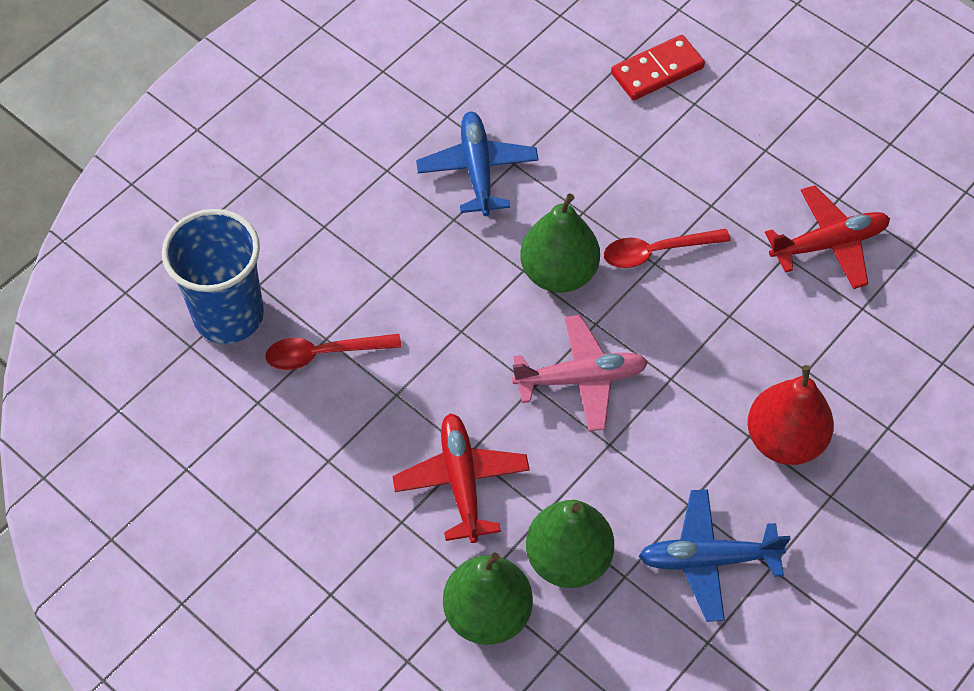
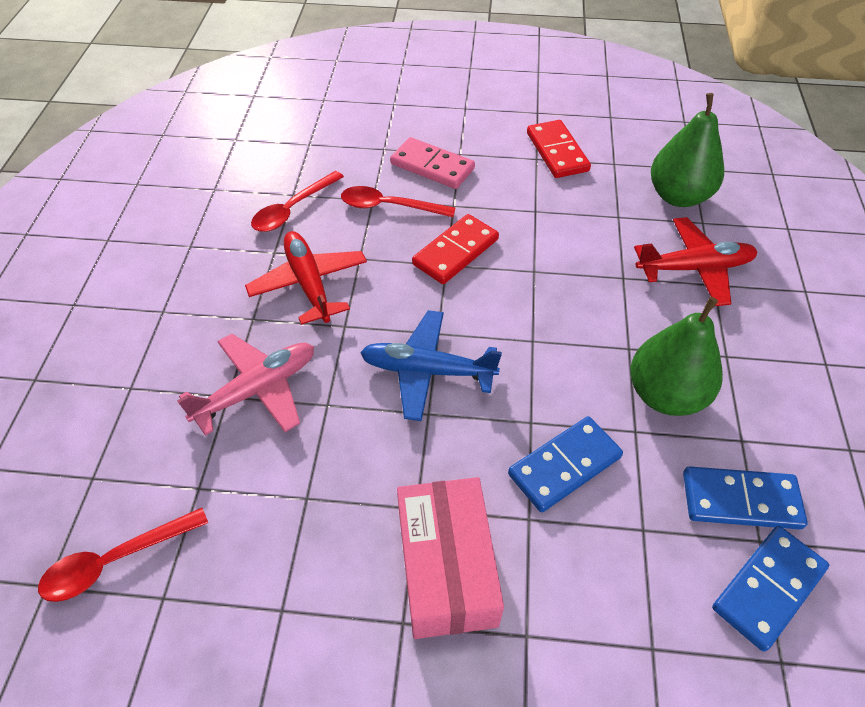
blue cup: 1 -> 0
blue domino: 0 -> 3
blue plane: 2 -> 1
green pear: 3 -> 2
pink box: 0 -> 1
pink domino: 0 -> 1
red domino: 1 -> 2
red pear: 1 -> 0
red spoon: 2 -> 3

